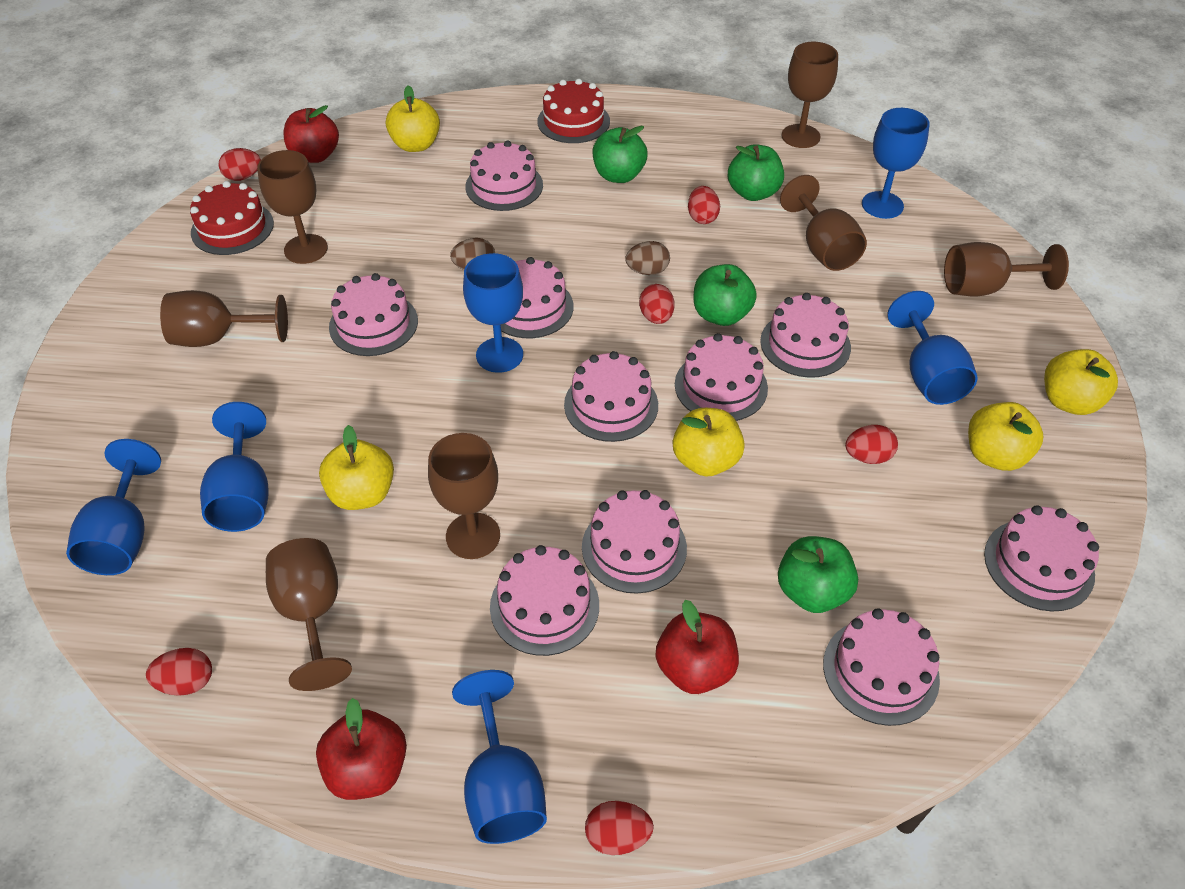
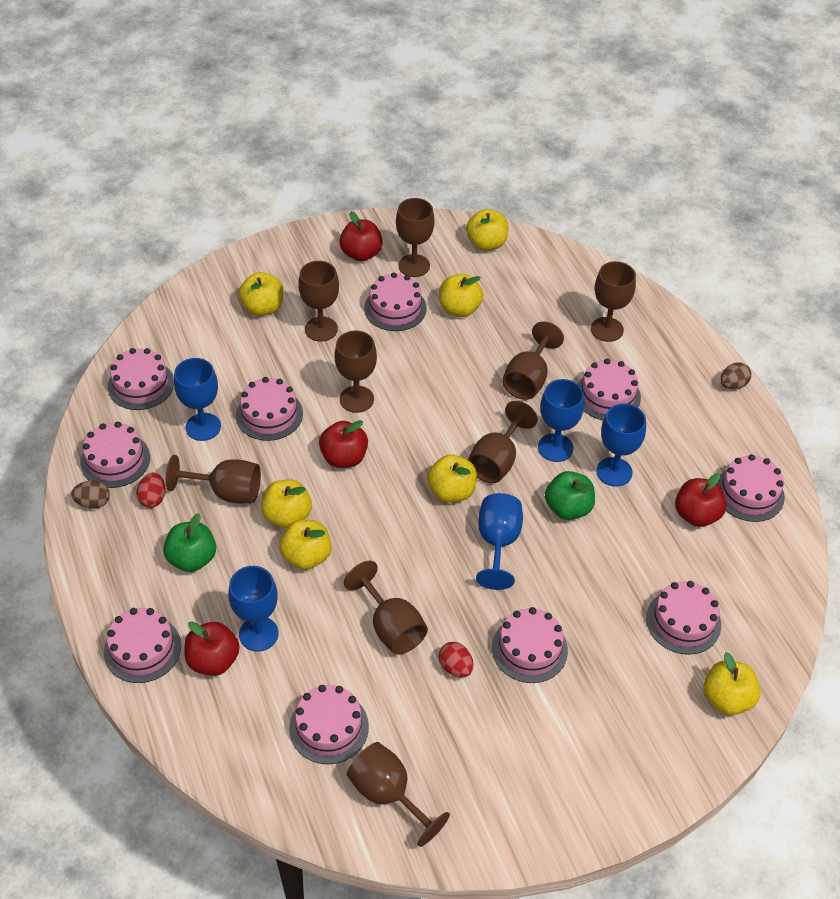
blue goblet: 6 -> 5
brown goblet: 7 -> 9
green apple: 4 -> 2
red apple: 3 -> 4
red cake: 2 -> 0
red egg: 6 -> 2
yellow apple: 5 -> 7

